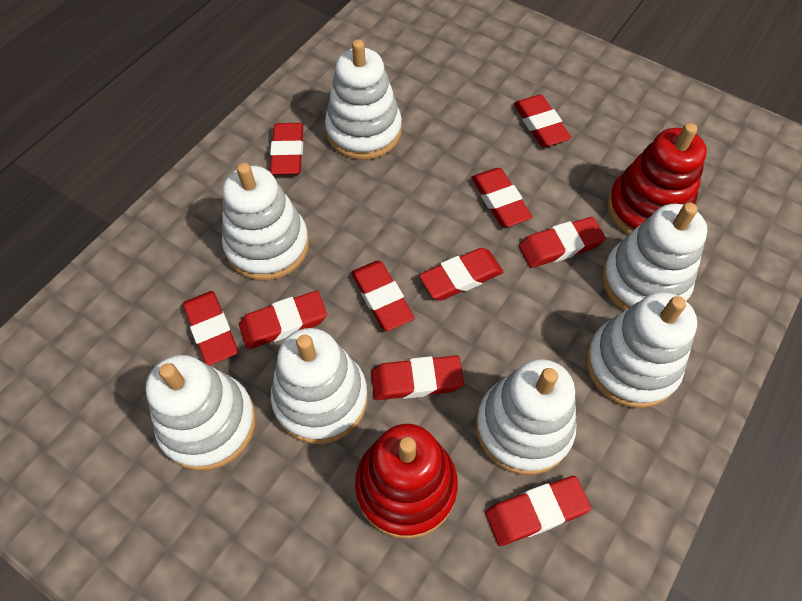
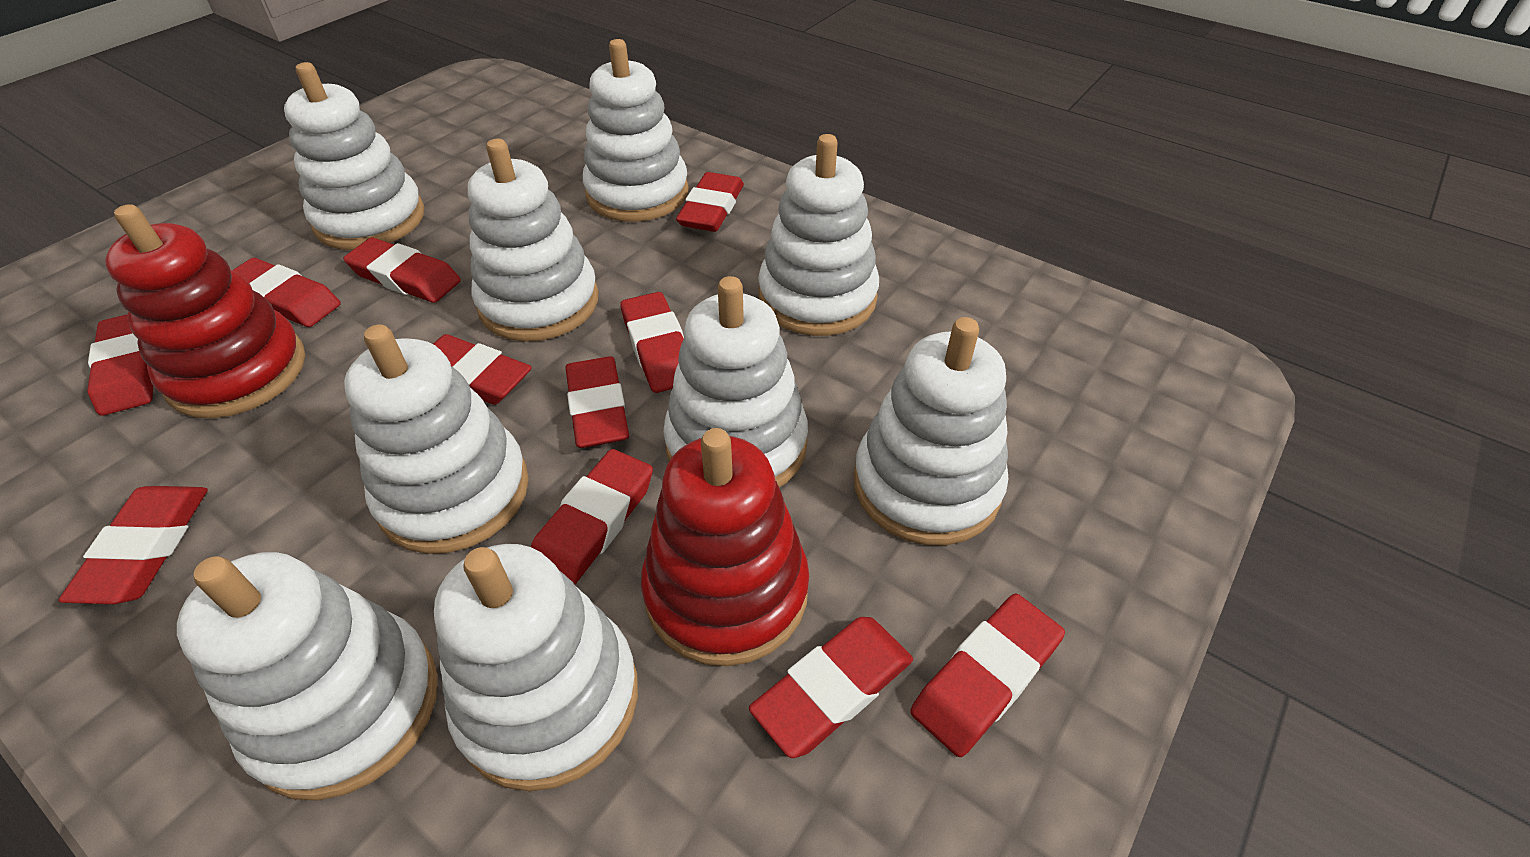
red eraser: 10 -> 11
white stacking toy: 7 -> 9

